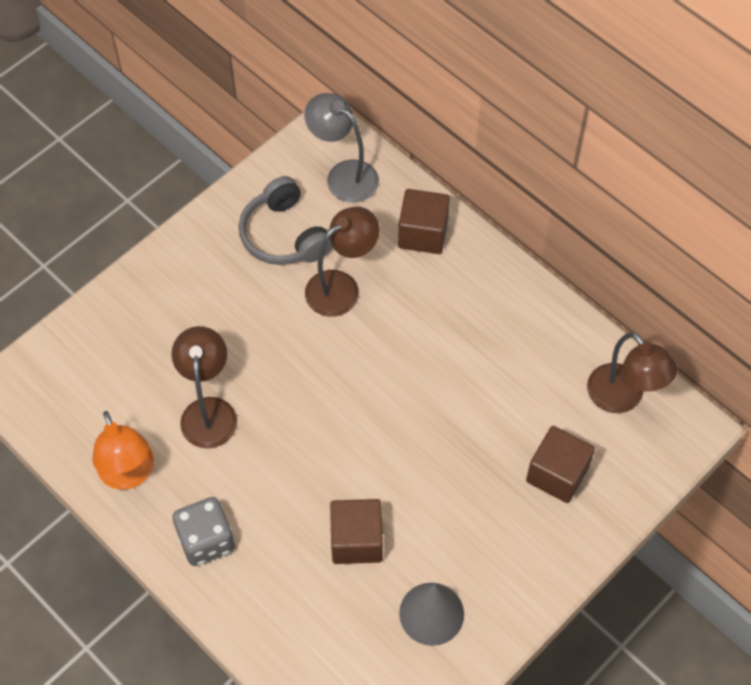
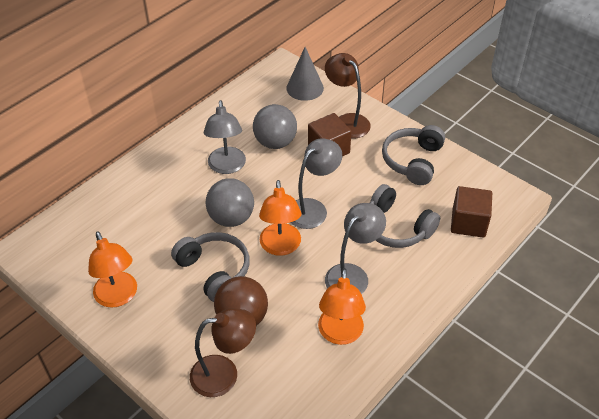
brown ball: 0 -> 1
brown cube: 3 -> 2
brown lamp: 3 -> 2
grey ball: 0 -> 2
grey dice: 1 -> 0
grey headphones: 1 -> 3
grey lamp: 1 -> 3
orange lamp: 1 -> 3

